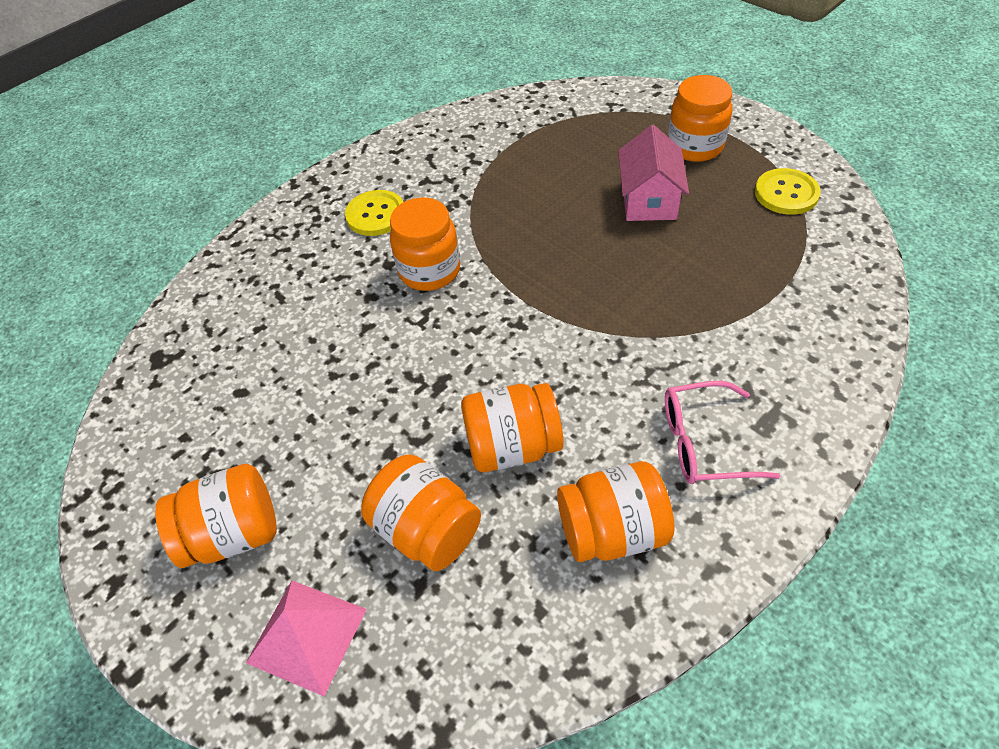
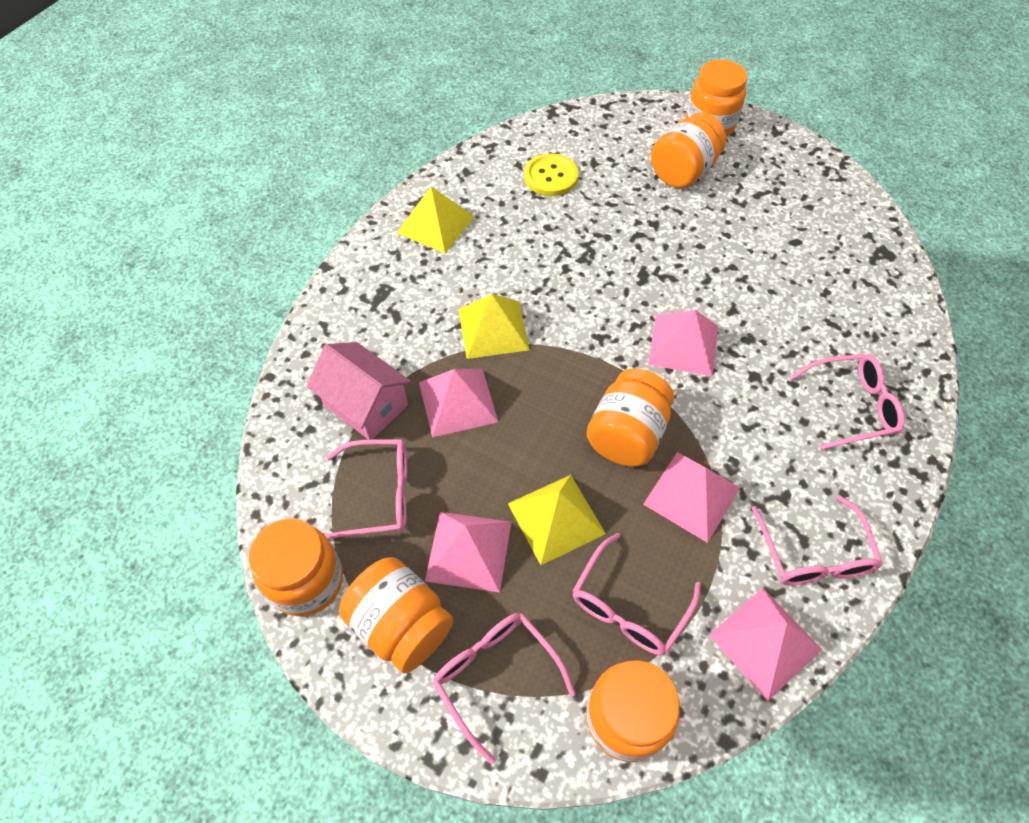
pink glasses: 1 -> 5
pink pyramid: 1 -> 5
yellow button: 2 -> 1
yellow pyramid: 0 -> 3

